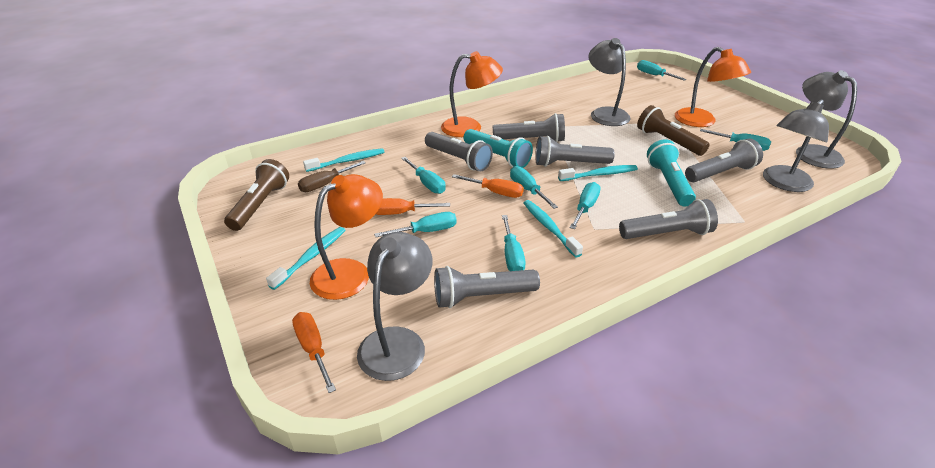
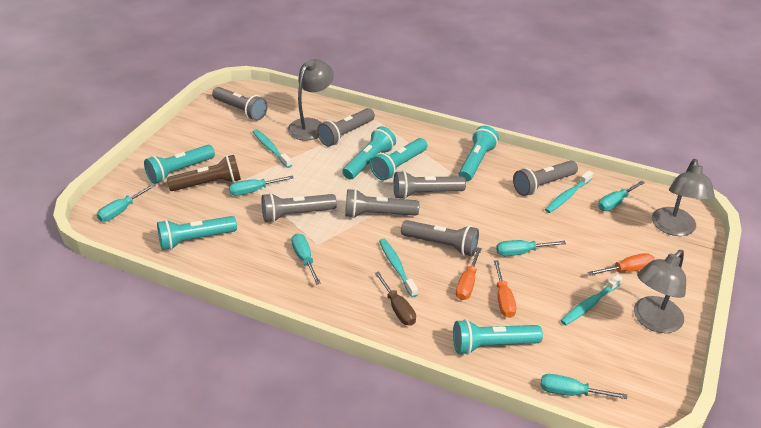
brown flashlight: 2 -> 1
grey flashlight: 6 -> 7
grey lamp: 4 -> 3
orange lamp: 3 -> 0
turquoise flashlight: 2 -> 6
turquoise screwdriver: 7 -> 6

